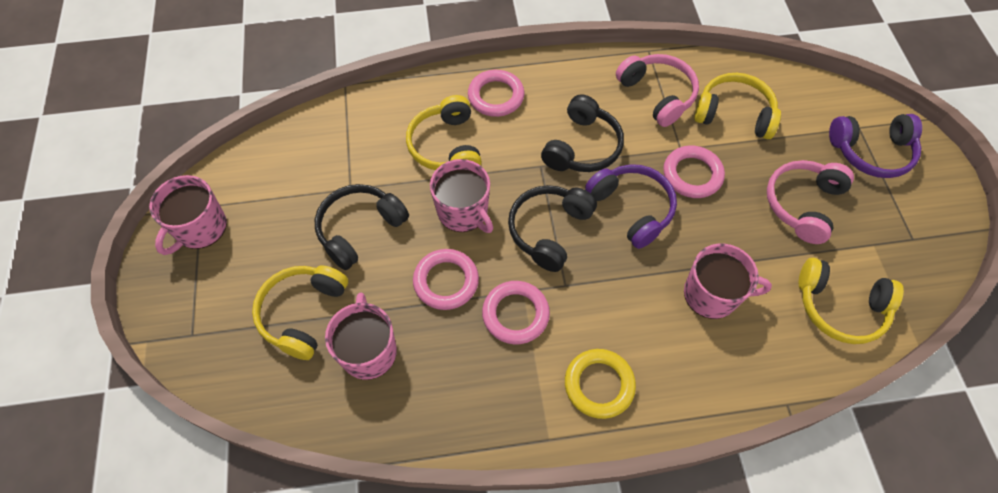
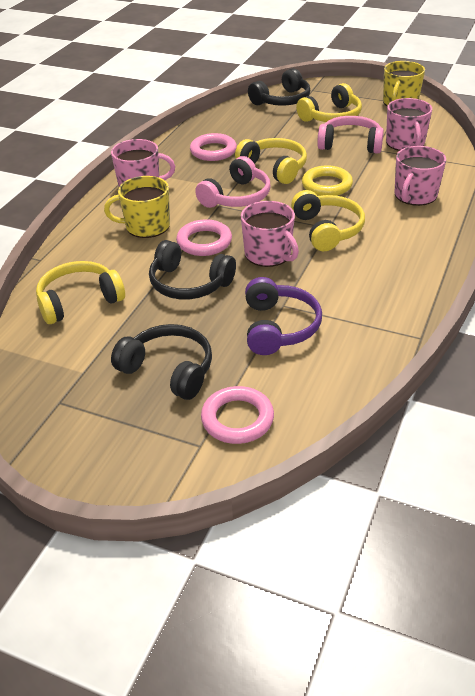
pink ring: 4 -> 3
purple headphones: 2 -> 1
yellow mug: 0 -> 2

